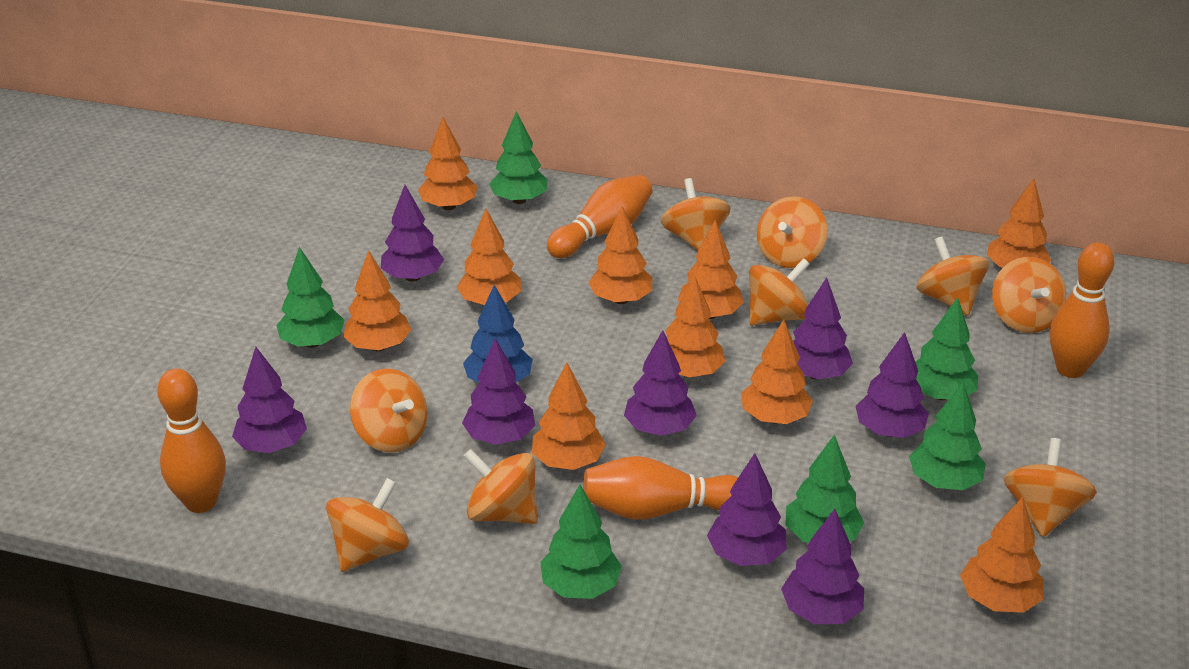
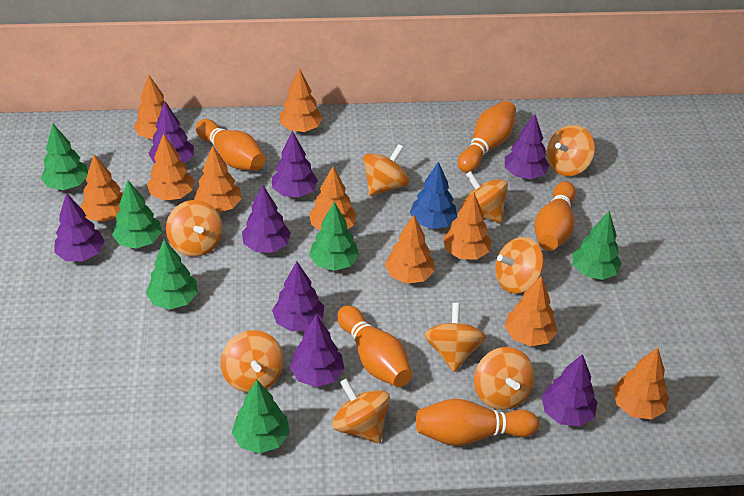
orange bowling pin: 4 -> 5

